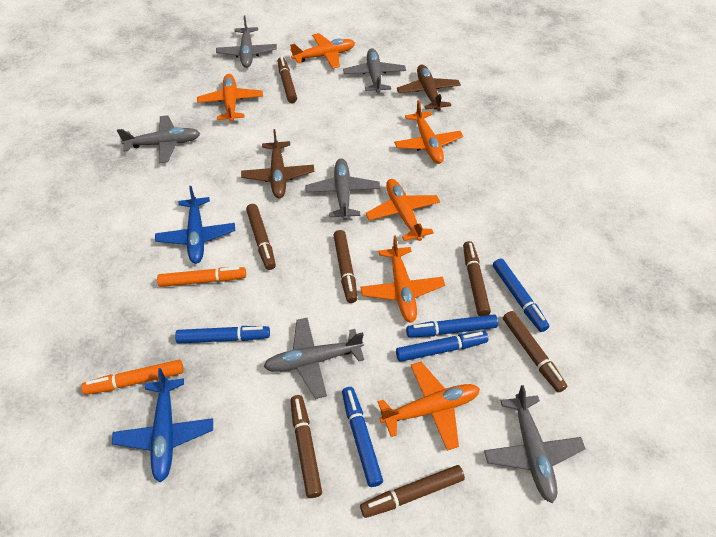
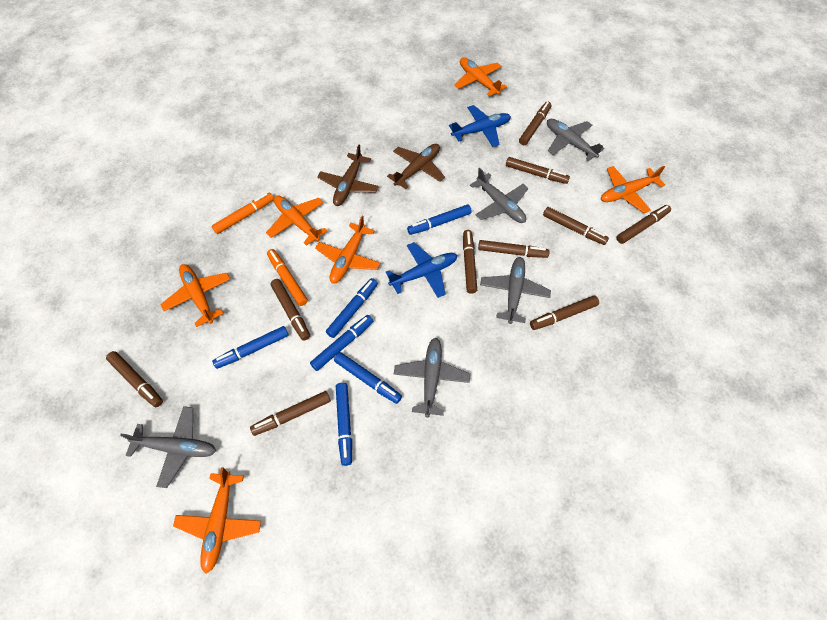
blue marker: 5 -> 6
brown marker: 7 -> 10
grey plane: 6 -> 5

